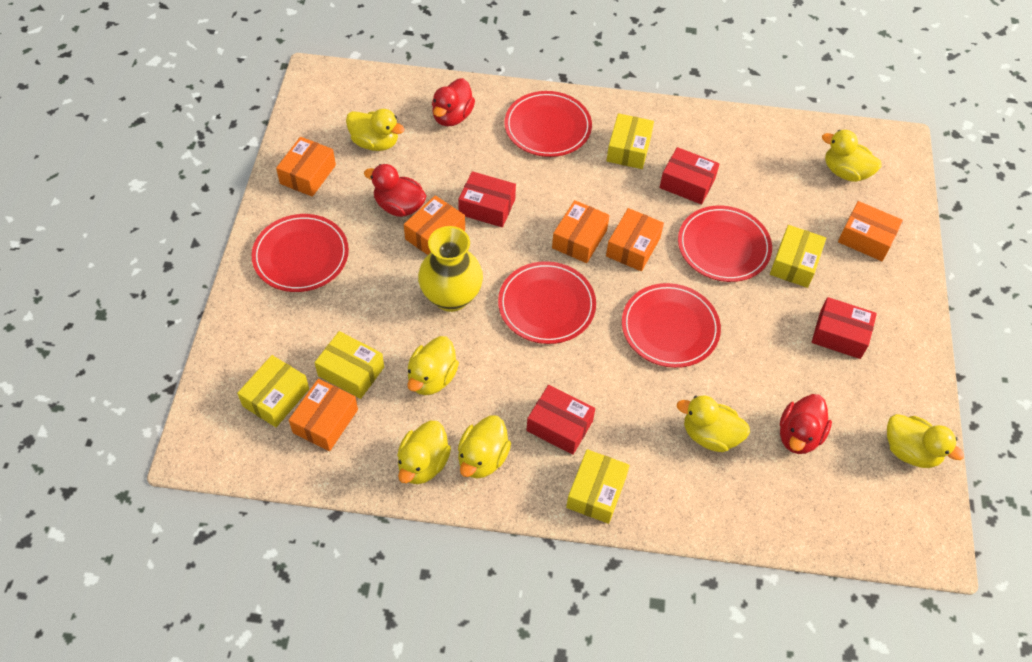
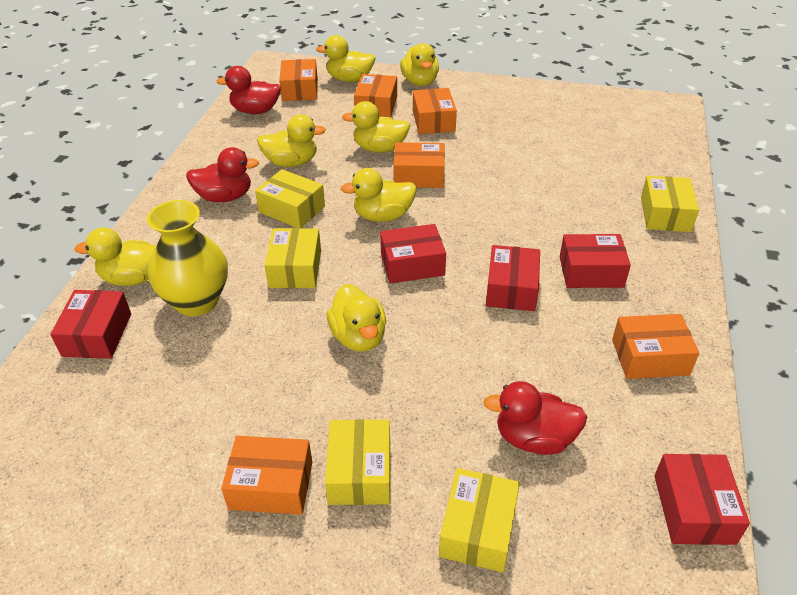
red box: 4 -> 5
red plate: 5 -> 0

